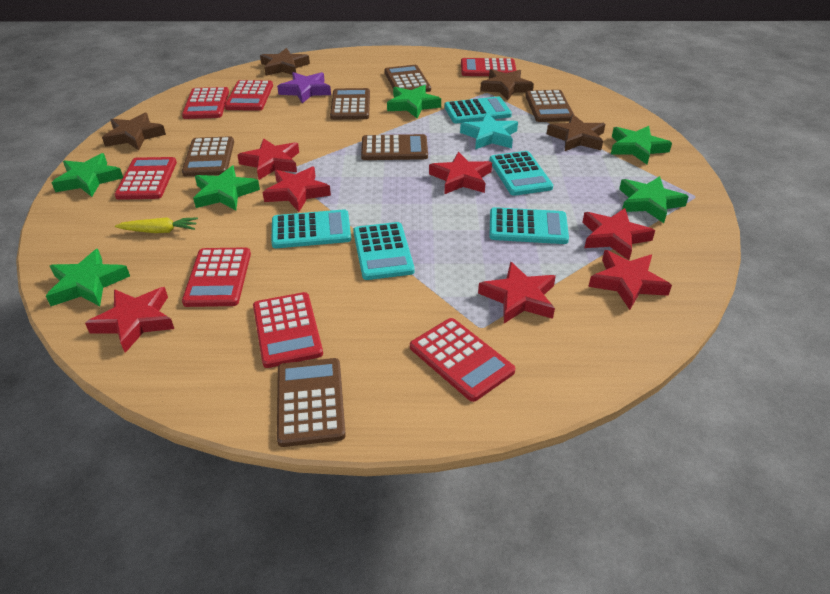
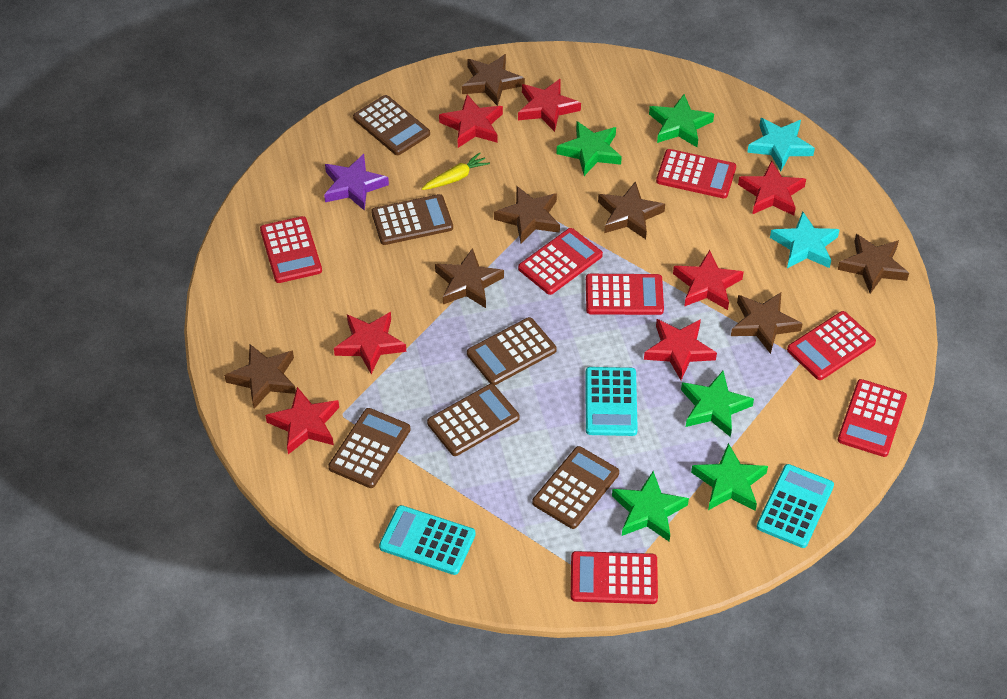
brown star: 4 -> 7
green star: 6 -> 5
turquoise calculator: 5 -> 3
turquoise star: 1 -> 2

